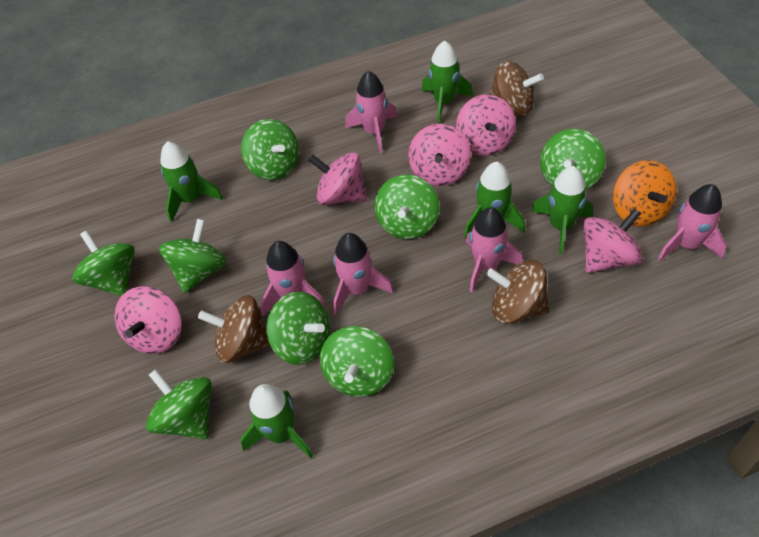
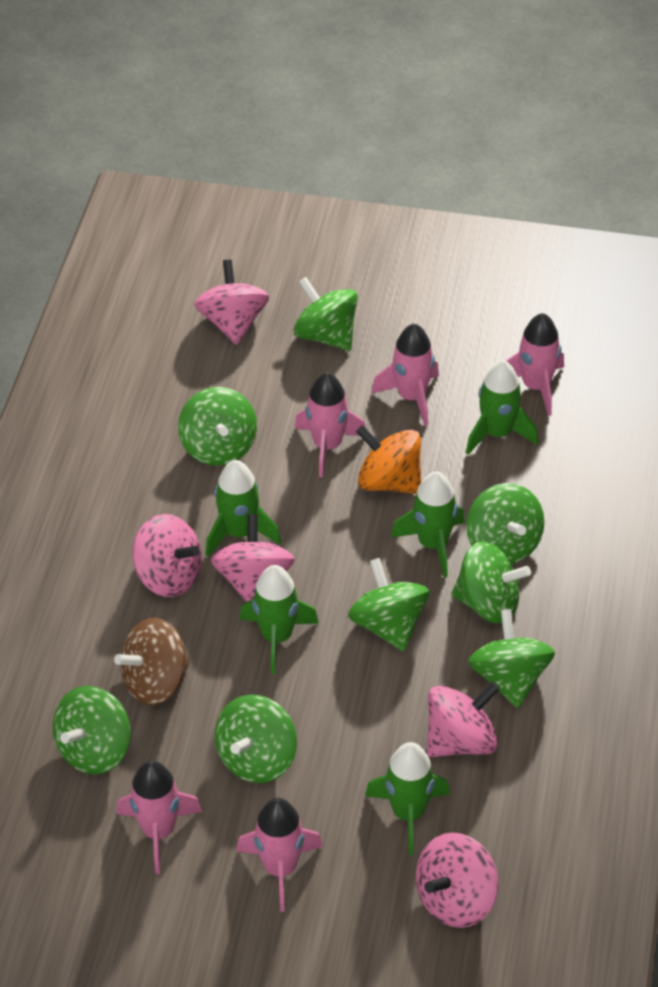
brown spinning top: 3 -> 1

